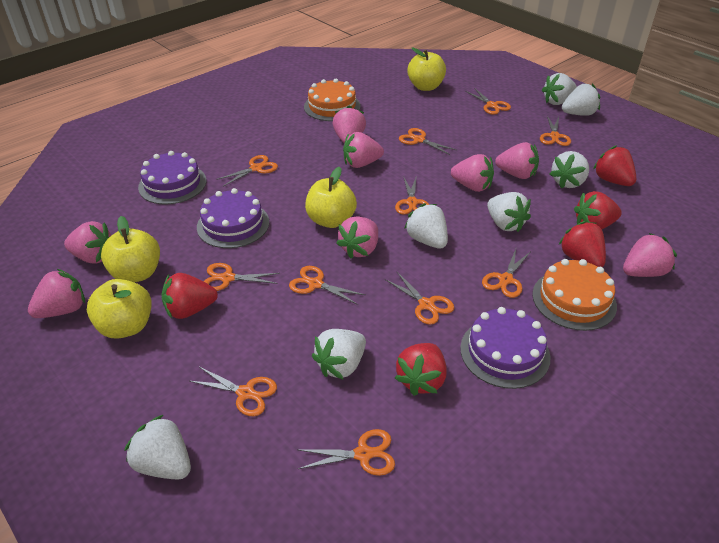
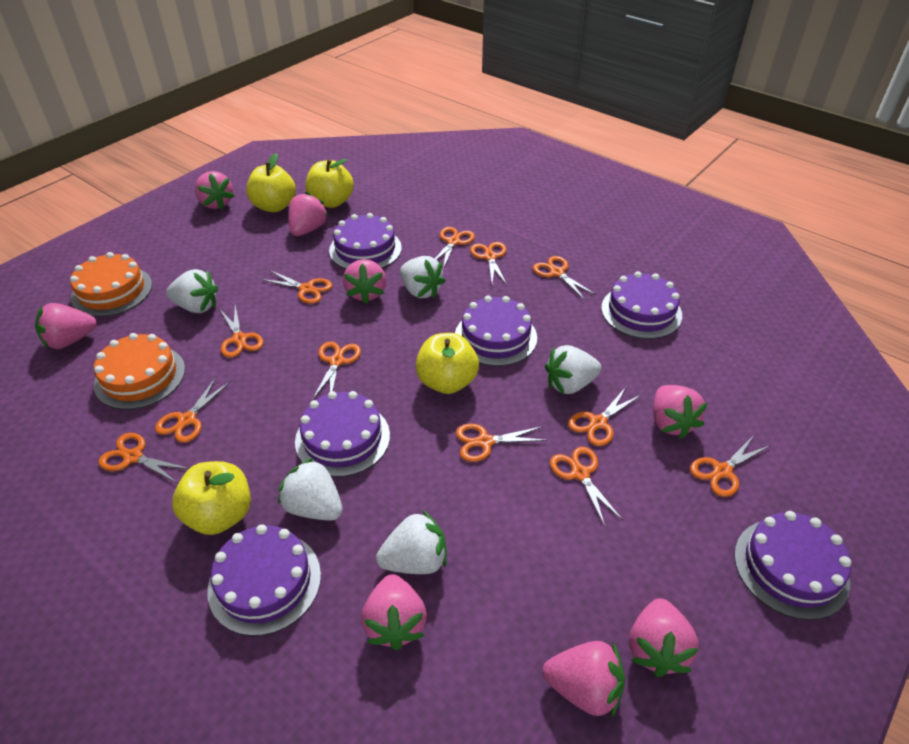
orange scissors: 11 -> 12
purple cake: 3 -> 6
red strawberry: 5 -> 0
white strawberry: 7 -> 5

